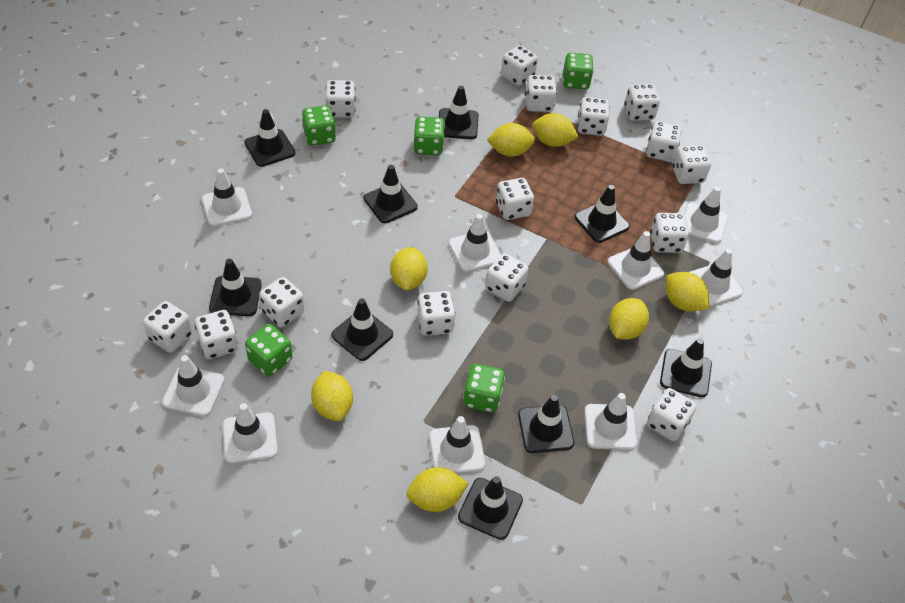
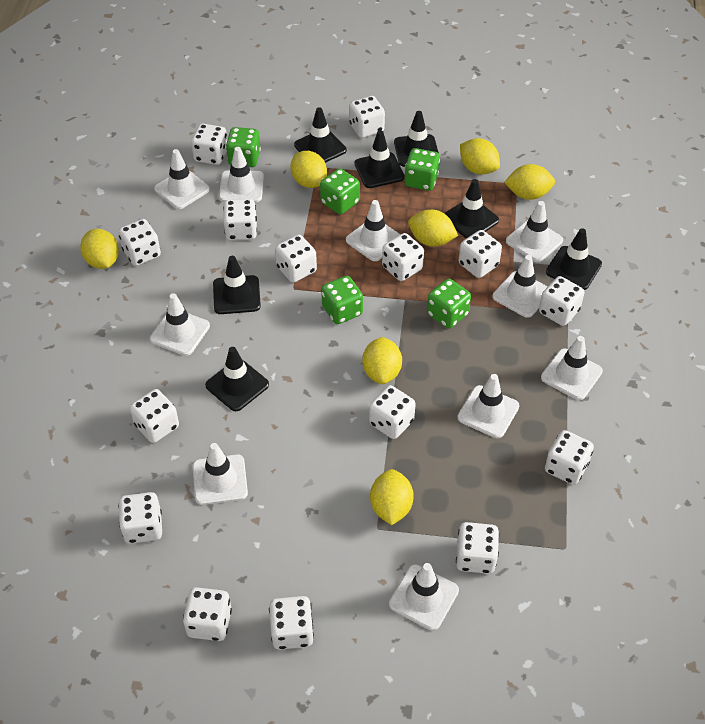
black traffic cone: 9 -> 7
white traffic cone: 9 -> 10

